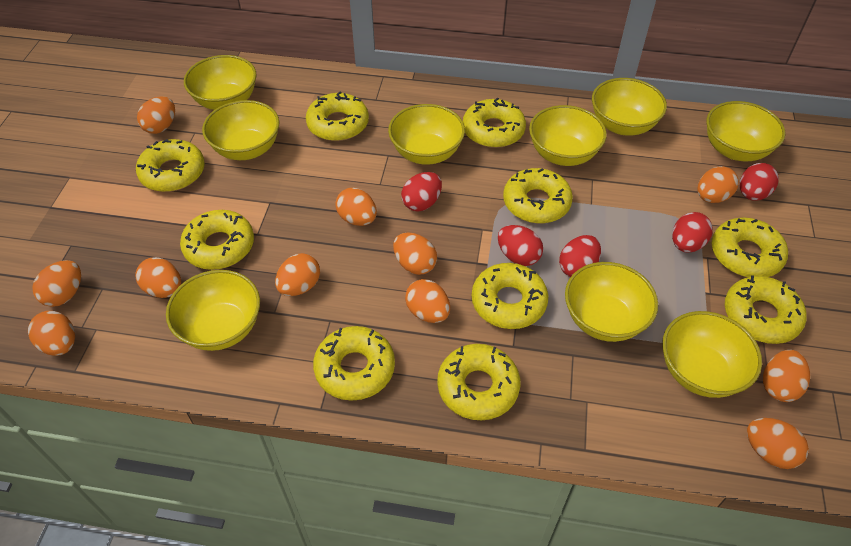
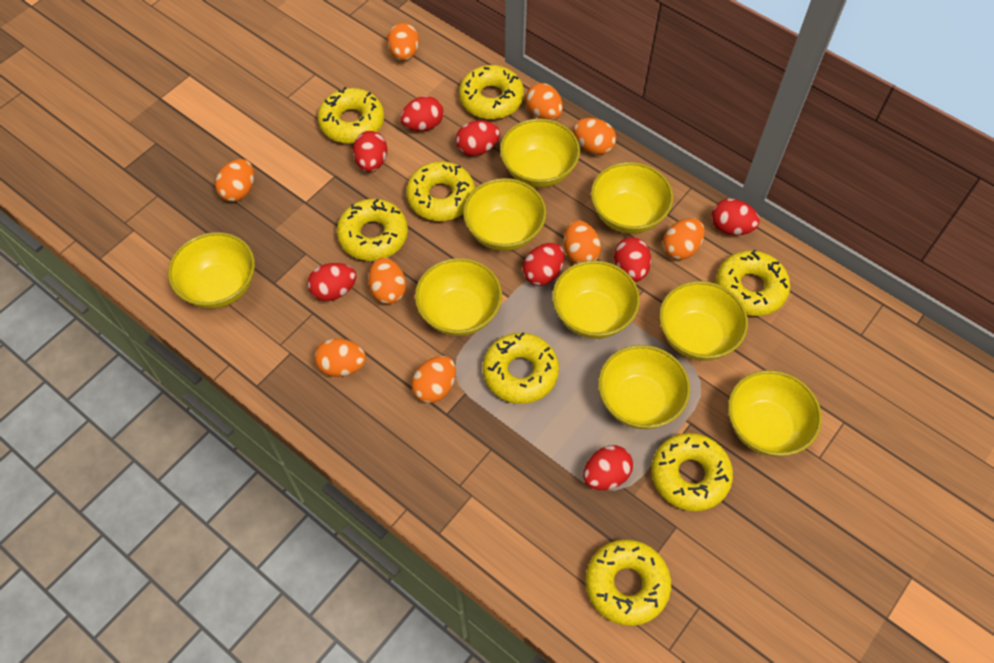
orange egg: 11 -> 9
red egg: 5 -> 8
yellow donut: 10 -> 8

